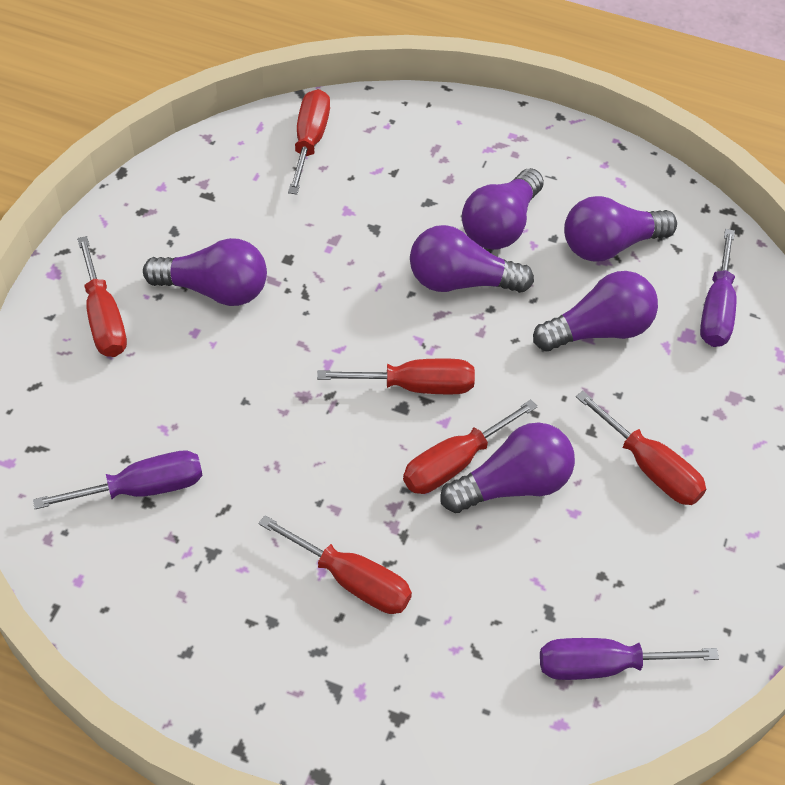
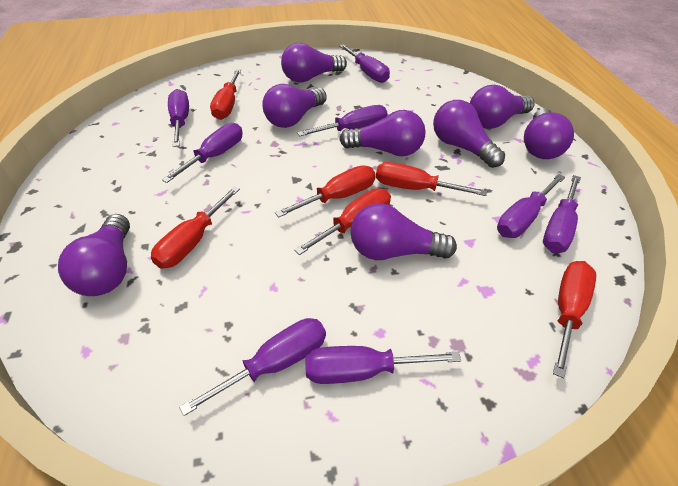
purple light bulb: 6 -> 8
purple screwdriver: 3 -> 8

